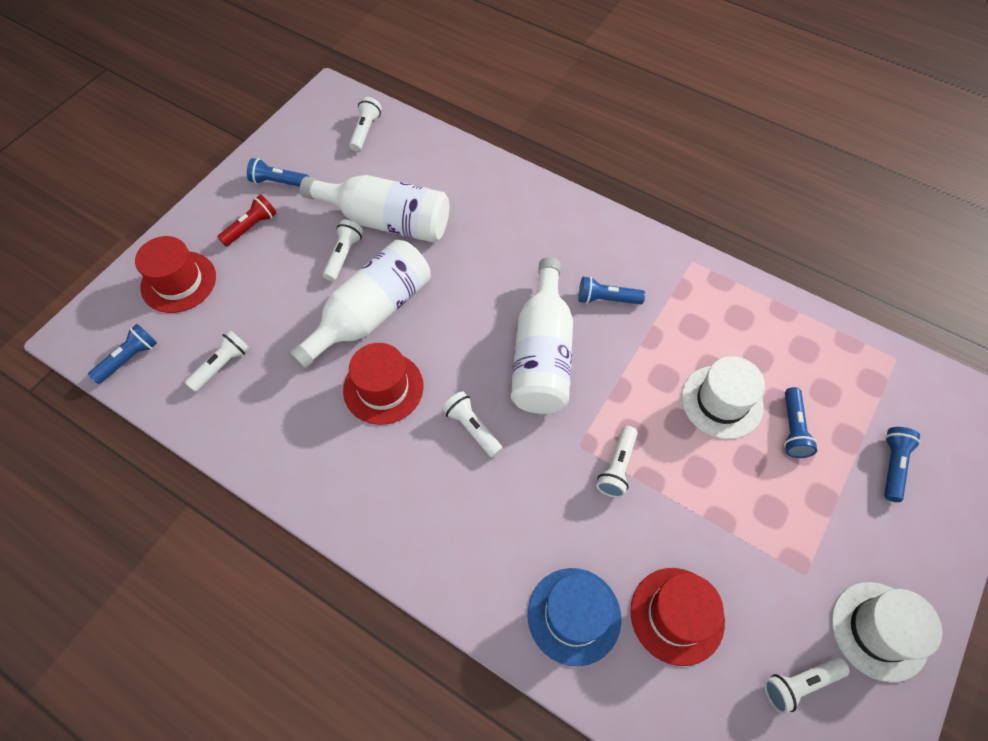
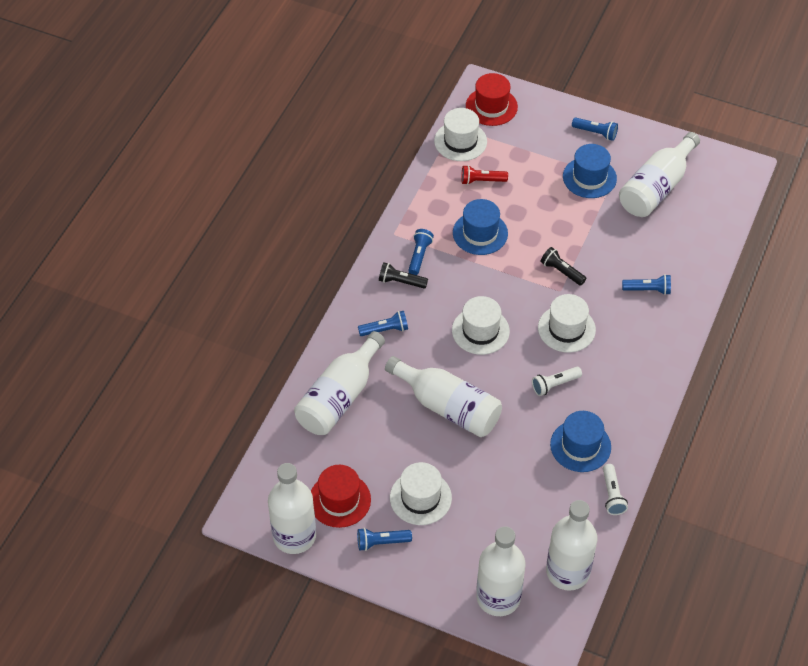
black flashlight: 0 -> 2
blue hat: 1 -> 3
red hat: 3 -> 2
white bottle: 3 -> 6
white flashlight: 6 -> 2
white hat: 2 -> 4

